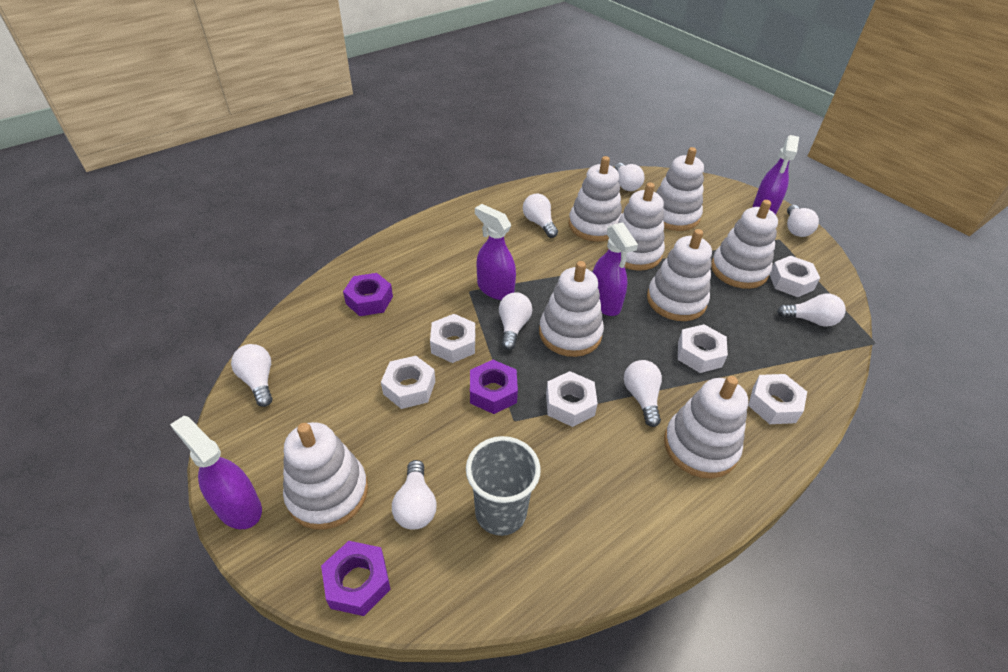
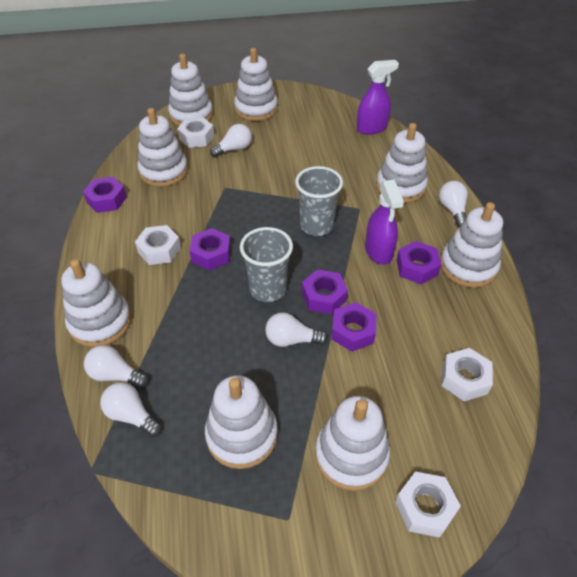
grey cup: 1 -> 2
purple nut: 3 -> 5
purple spray bottle: 4 -> 2
white light bulb: 8 -> 5
white nut: 6 -> 4

